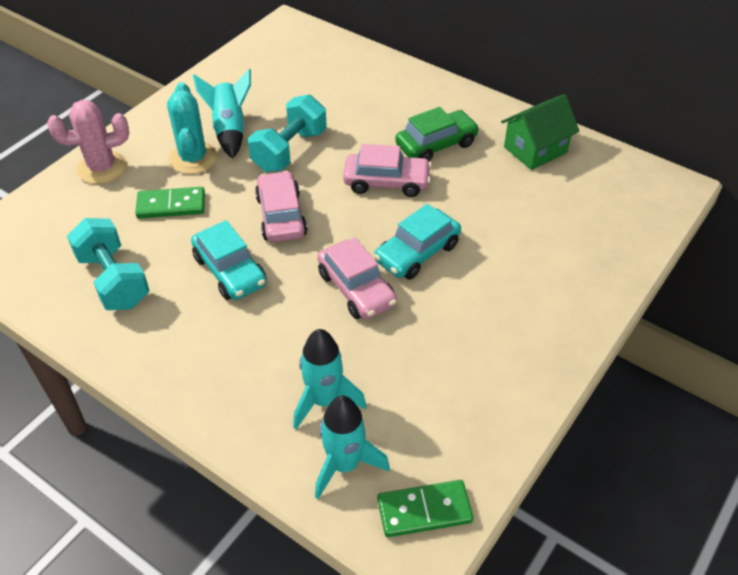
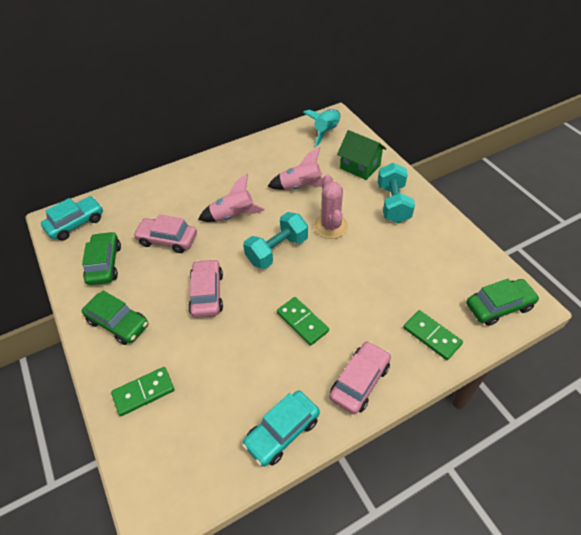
green car: 1 -> 3
green domino: 2 -> 3
pink rocket: 0 -> 2
turquoise cactus: 1 -> 0
turquoise rocket: 3 -> 1

